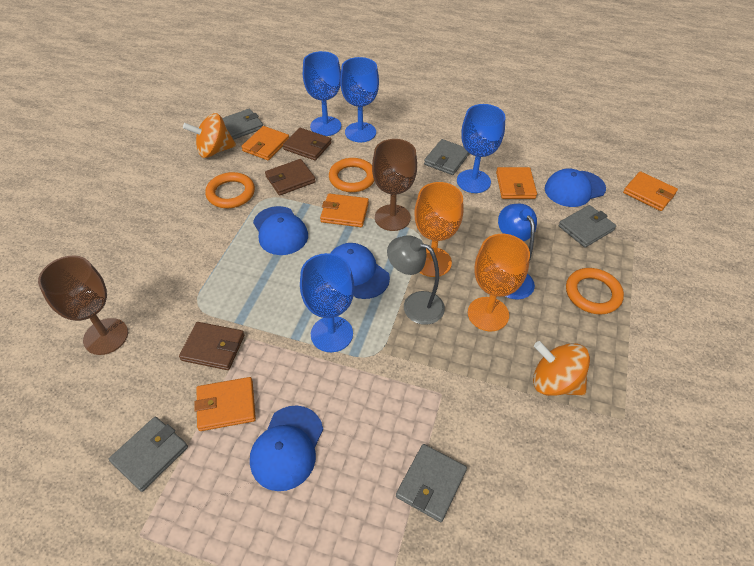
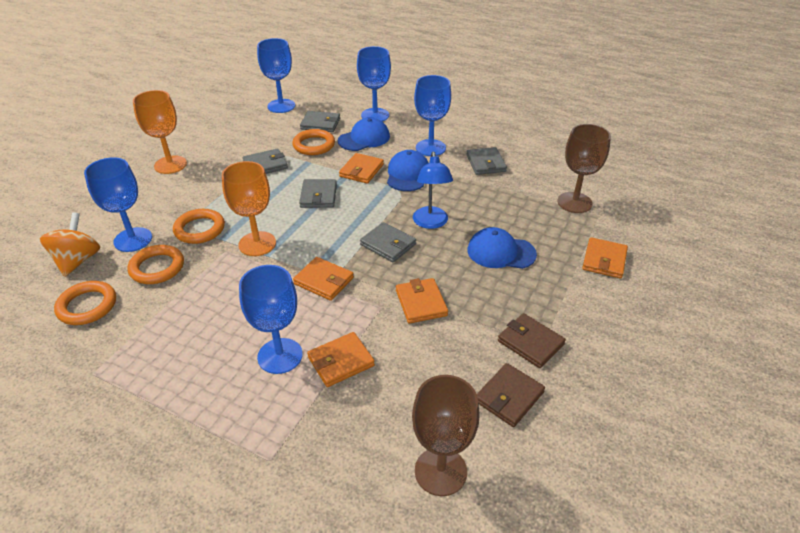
blue cap: 4 -> 3
blue goblet: 4 -> 5
brown wallet: 3 -> 2
grey lamp: 1 -> 0
orange ring: 3 -> 4
orange spinning top: 2 -> 1

